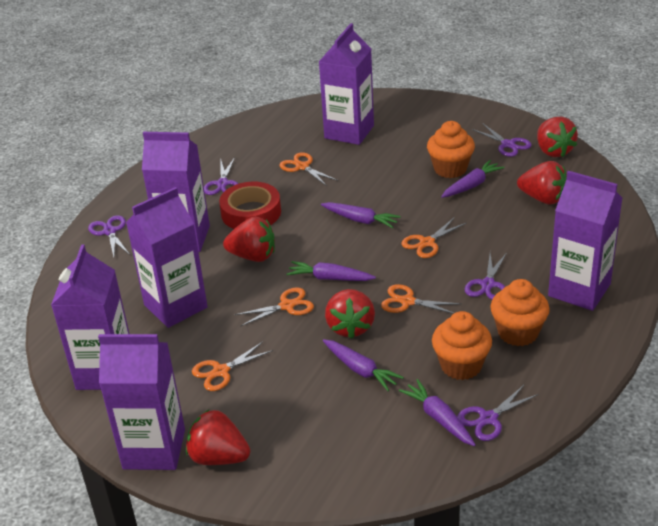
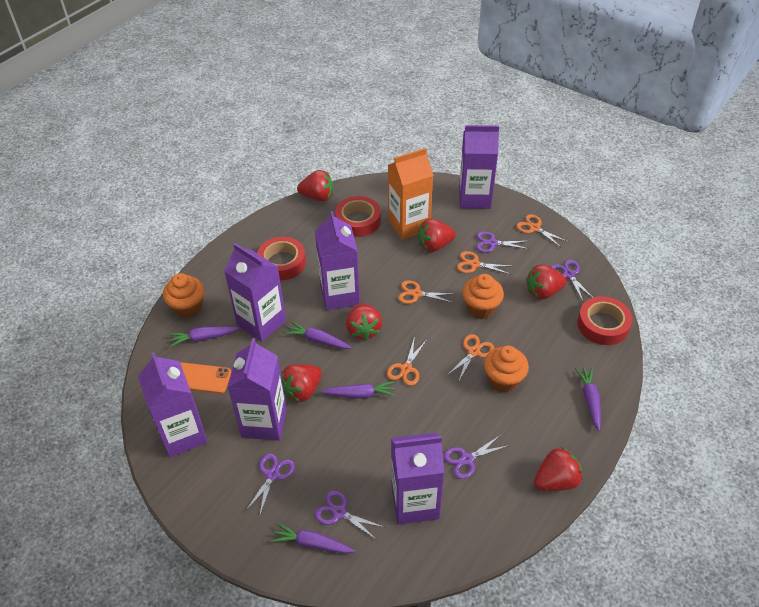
orange carton: 0 -> 1
orange phone: 0 -> 1
red strawberry: 5 -> 6
red tape: 1 -> 3

